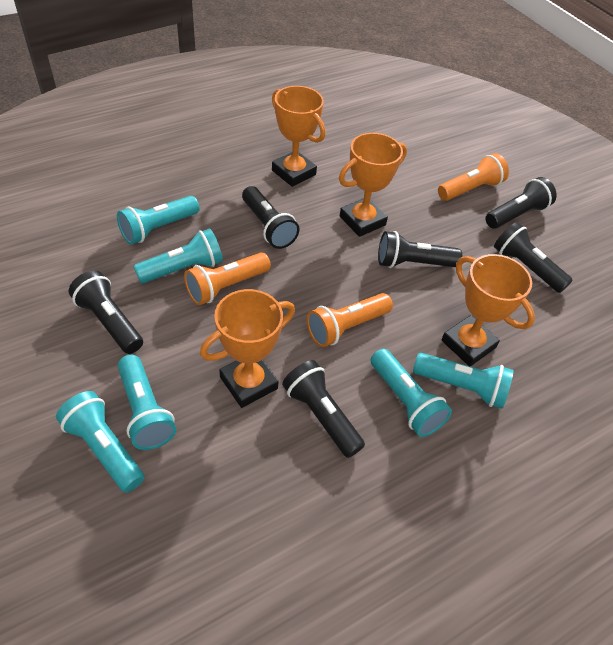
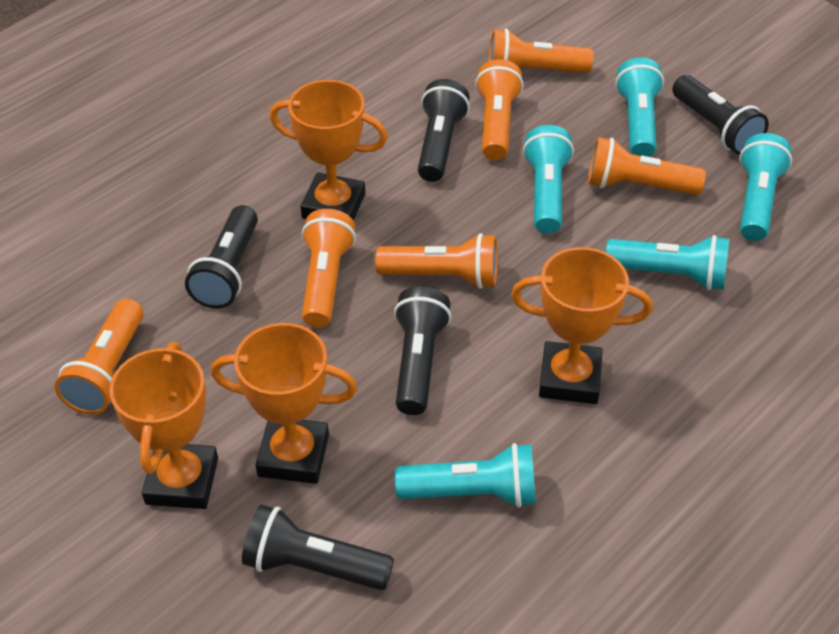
black flashlight: 6 -> 5
orange flashlight: 3 -> 6
turquoise flashlight: 6 -> 5

